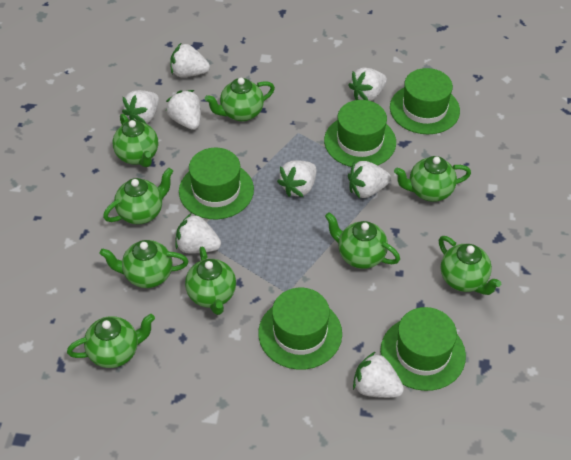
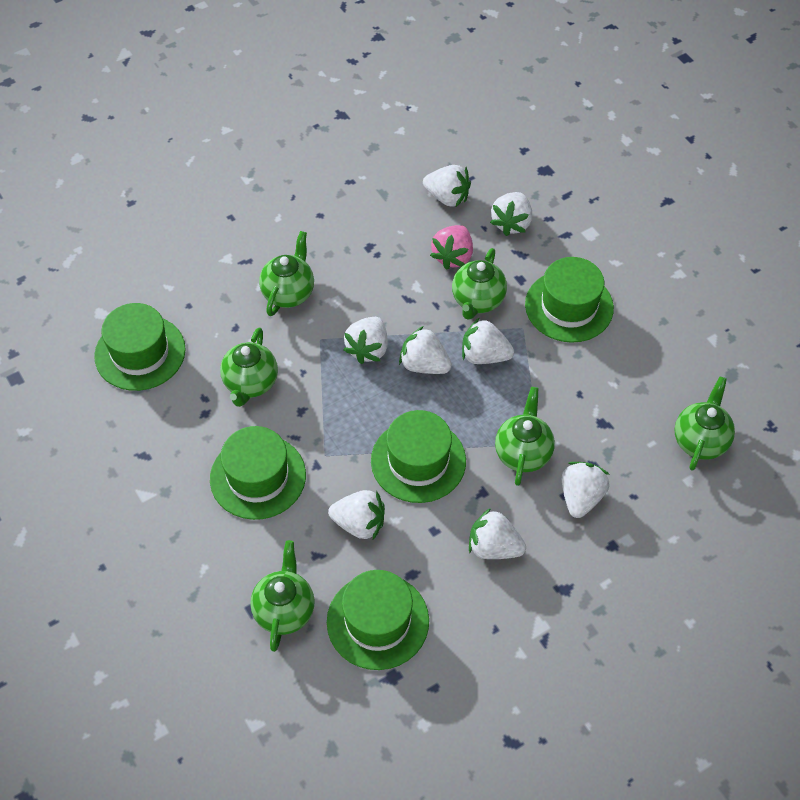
green teapot: 9 -> 6
pink strawberry: 0 -> 1

